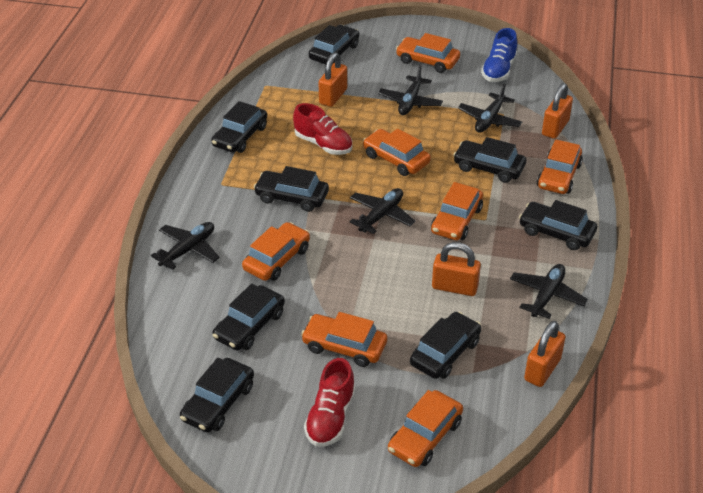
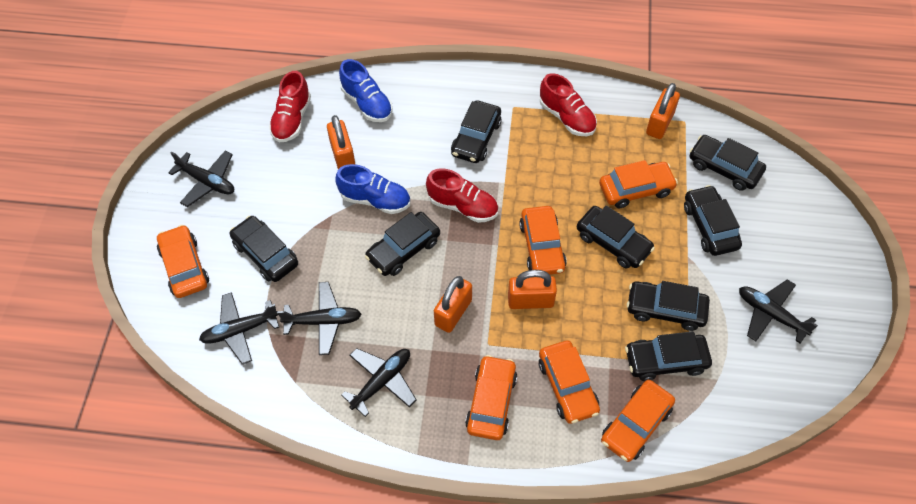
blue shoe: 1 -> 2
orange car: 7 -> 6
red shoe: 2 -> 3

